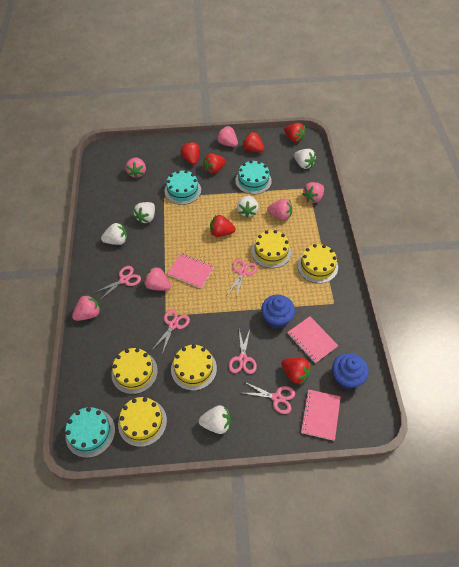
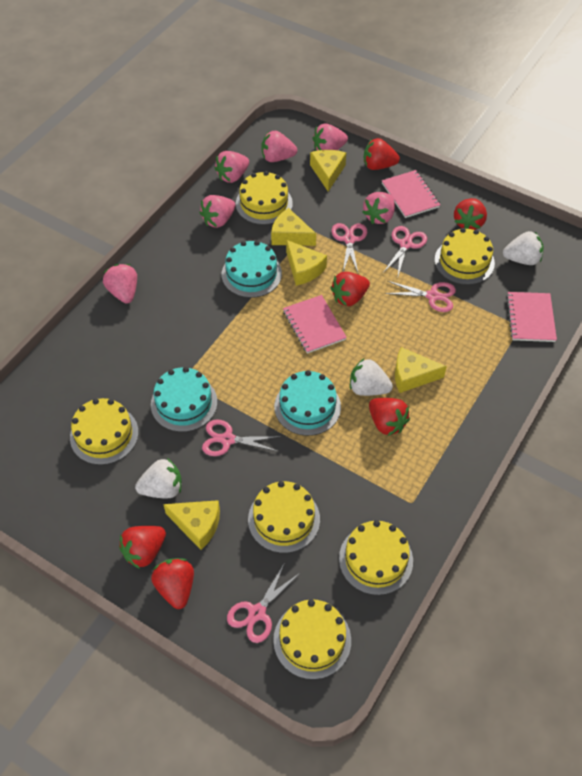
blue cupcake: 2 -> 0
white strawberry: 5 -> 3
yellow cake: 5 -> 6
yellow cheese: 0 -> 5

